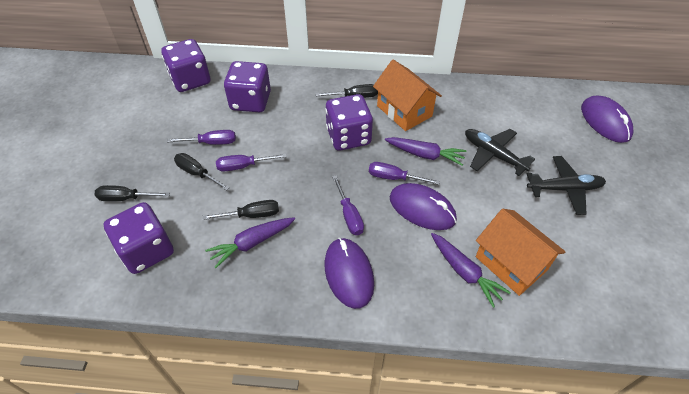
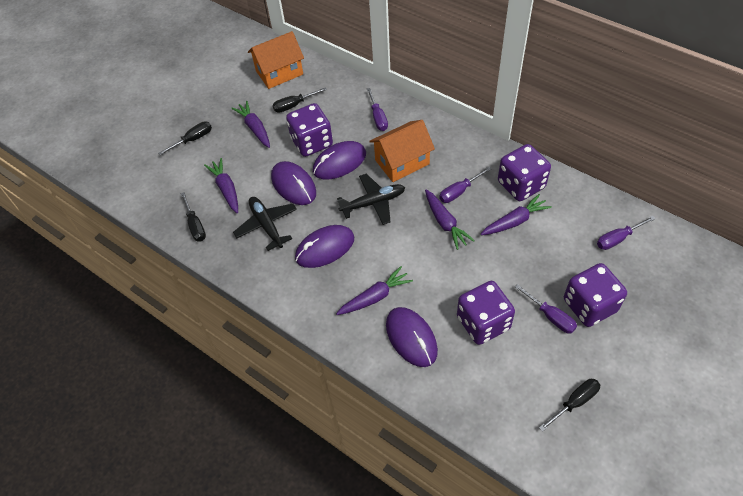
purple carrot: 3 -> 5
purple mouse: 3 -> 4

